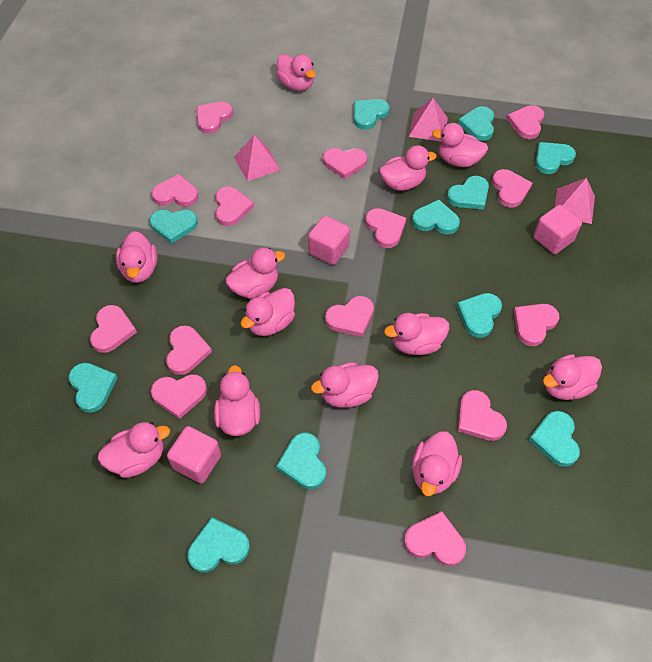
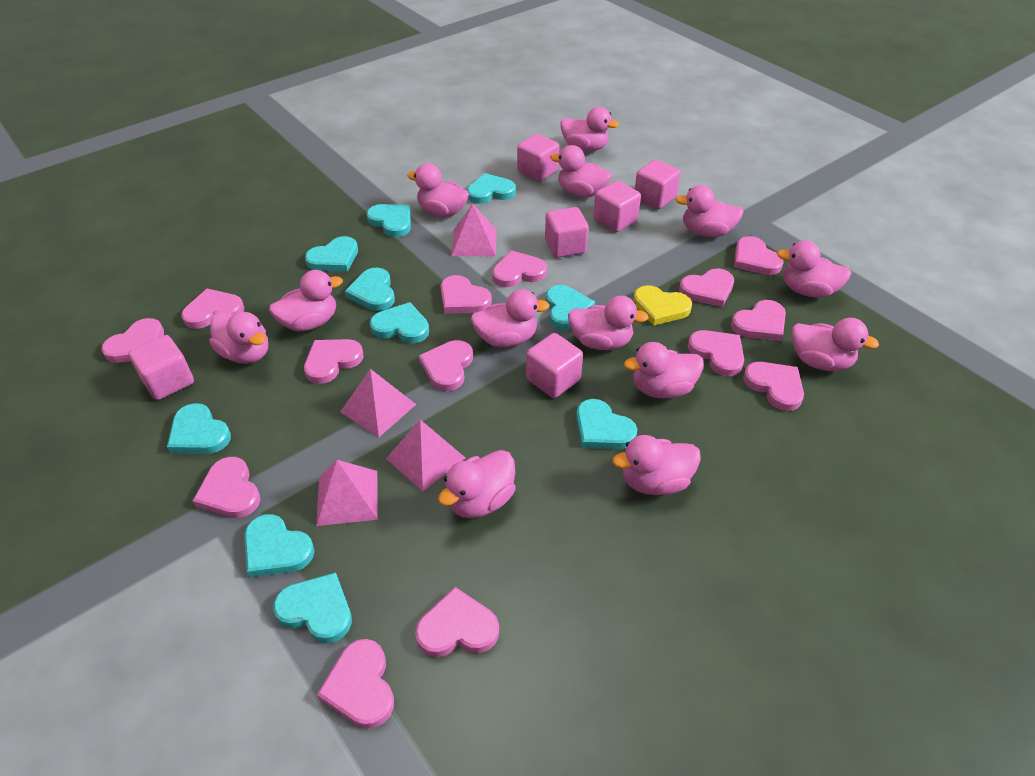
pink cube: 3 -> 6
pink duck: 12 -> 13
pink pyramid: 3 -> 4
turquoise heart: 11 -> 10
yellow heart: 0 -> 1

